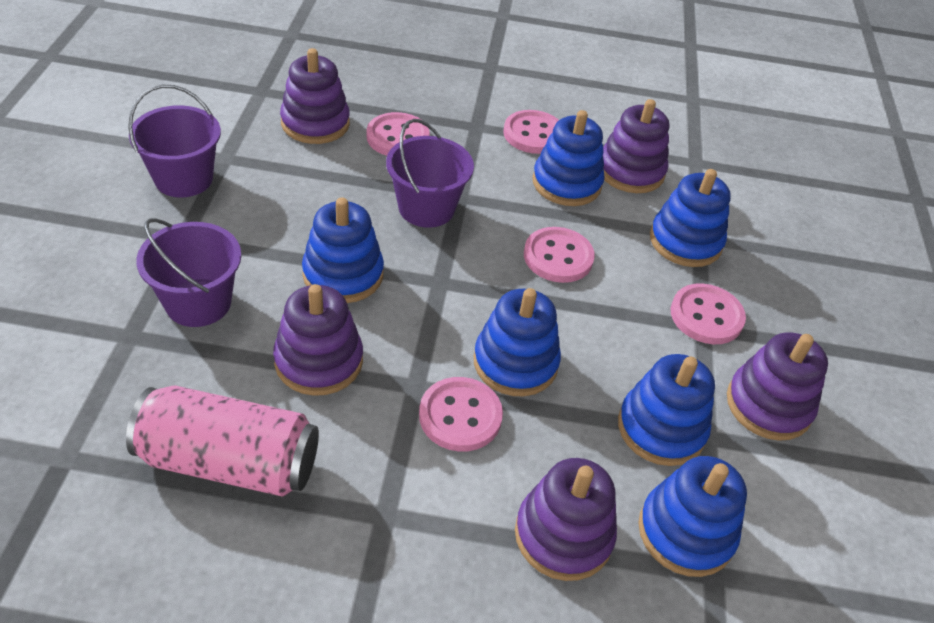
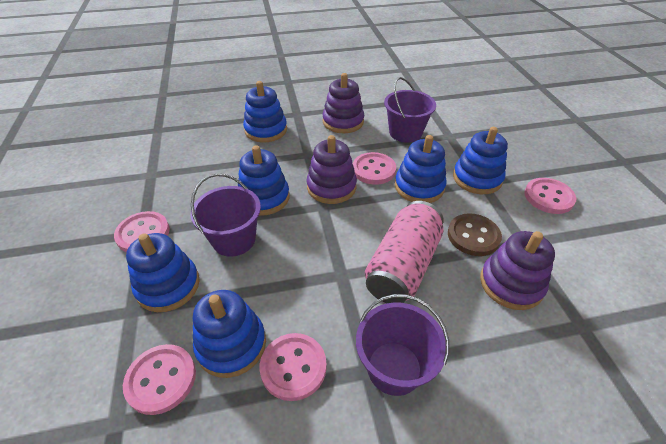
brown button: 0 -> 1
purple stacking toy: 5 -> 3

